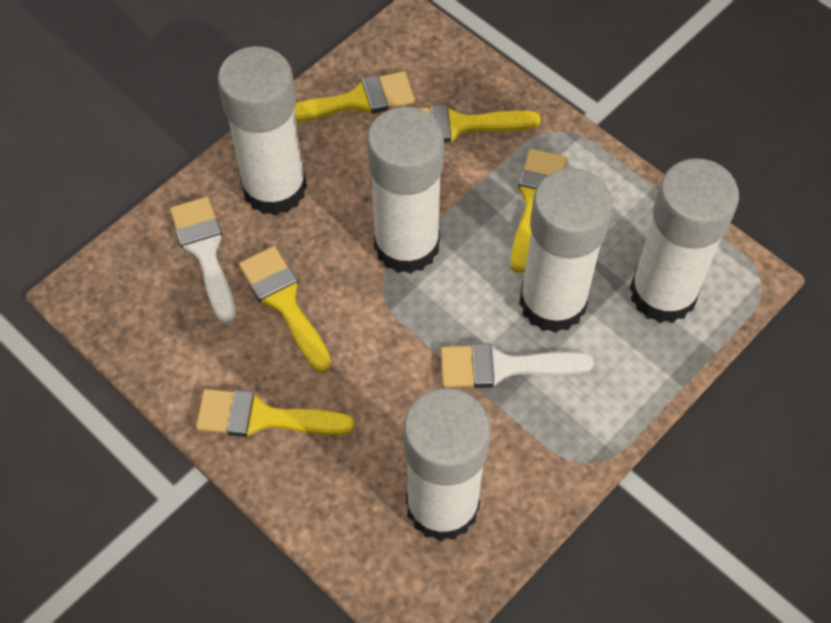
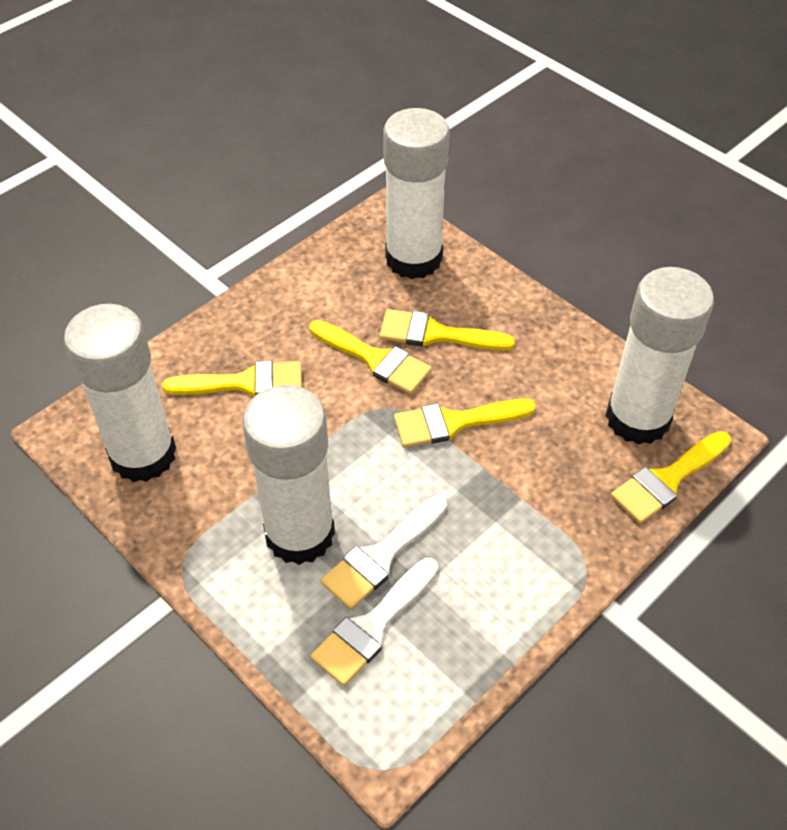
white glue stick: 5 -> 4

